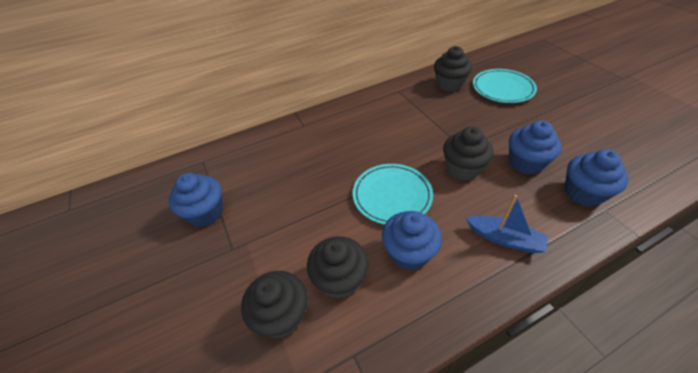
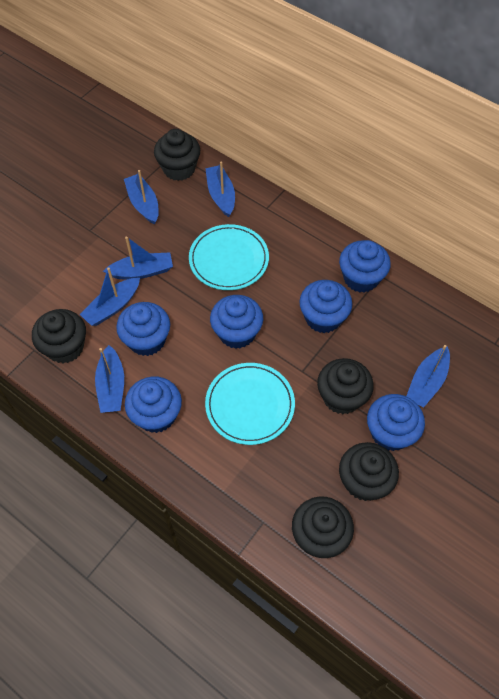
black cupcake: 4 -> 5
blue boat: 1 -> 6
blue cupcake: 4 -> 6

